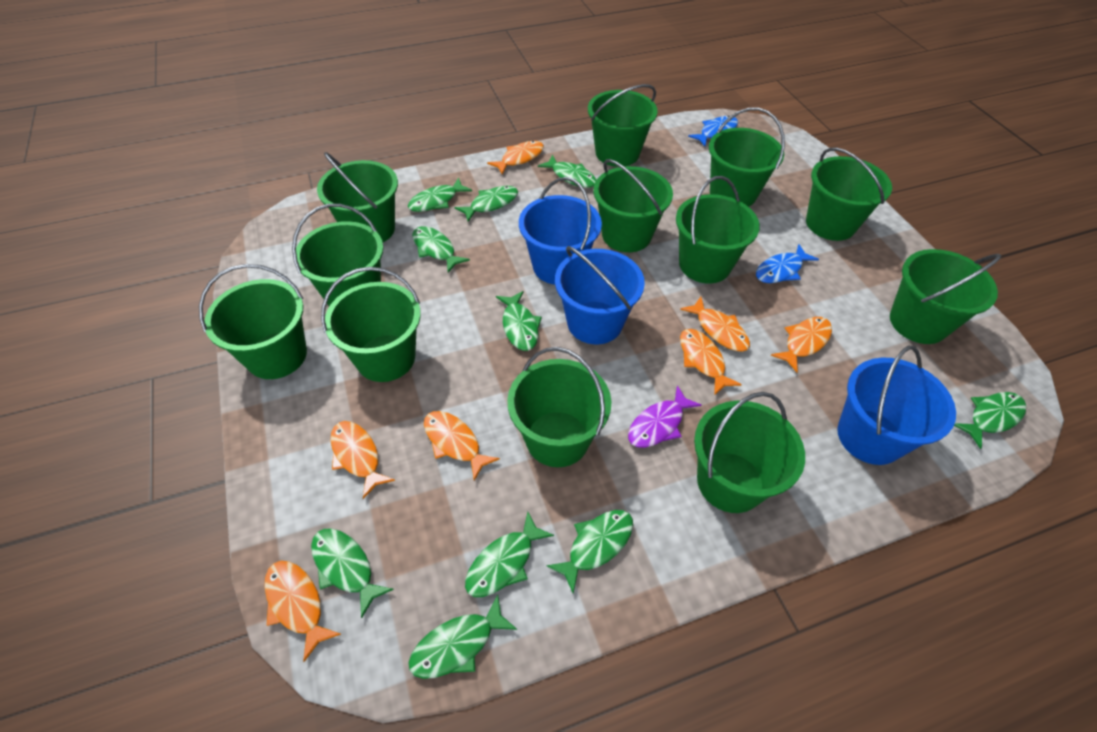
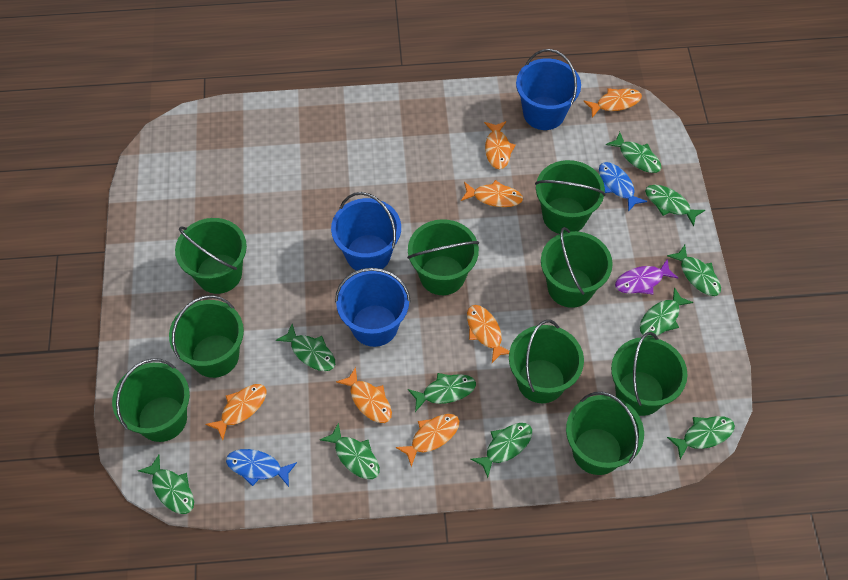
green bucket: 12 -> 9

